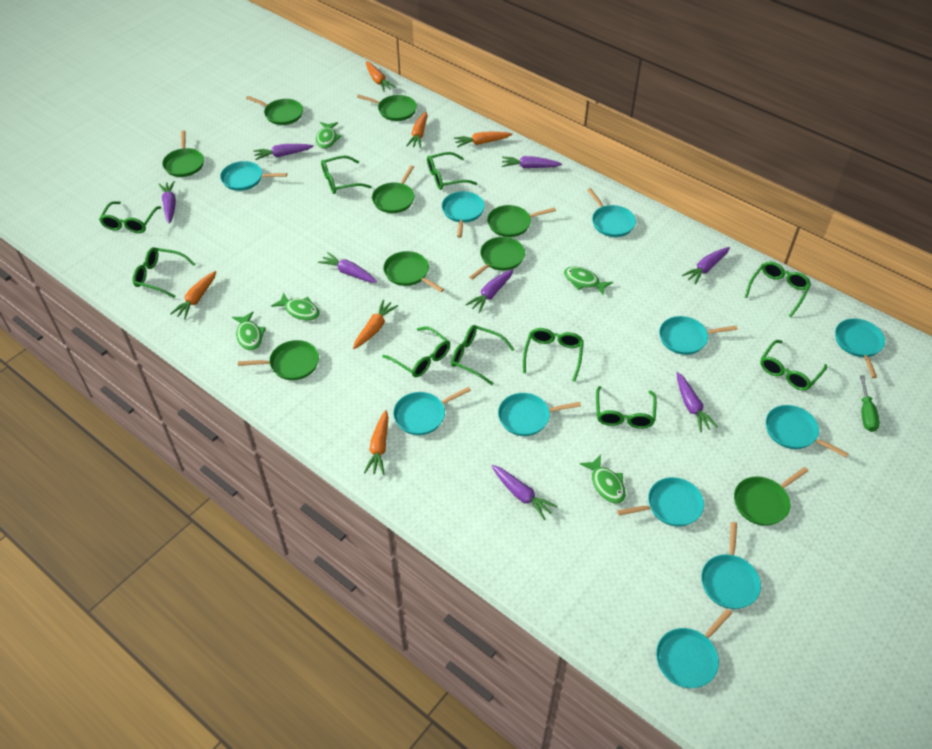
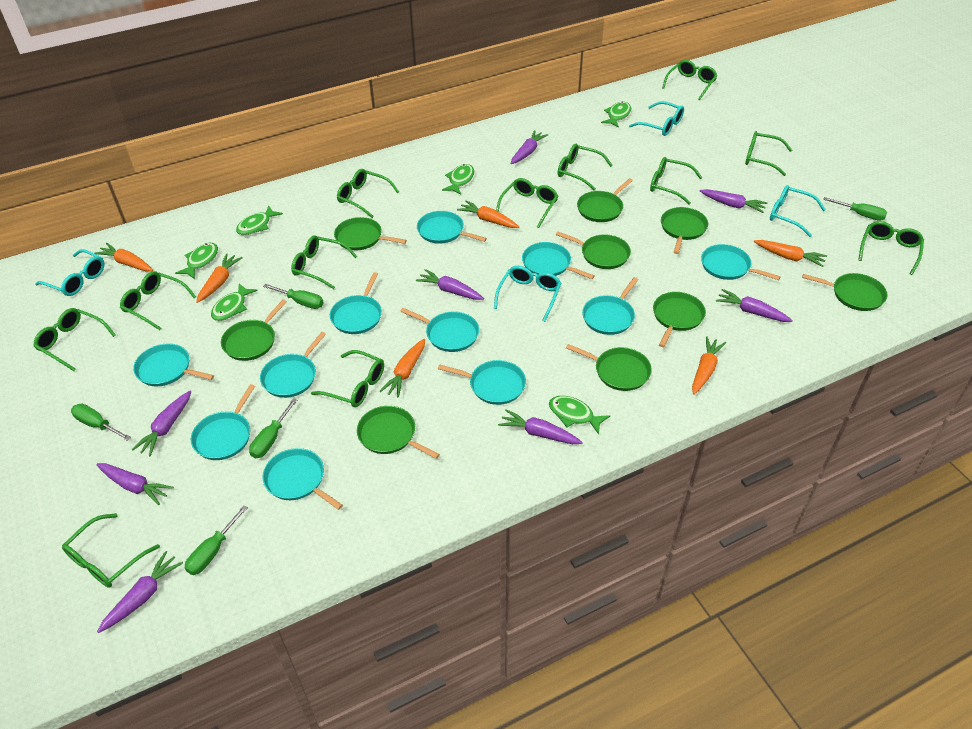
green fish: 5 -> 6
green glasses: 10 -> 12
green screwdriver: 1 -> 5
turquoise glasses: 0 -> 4

